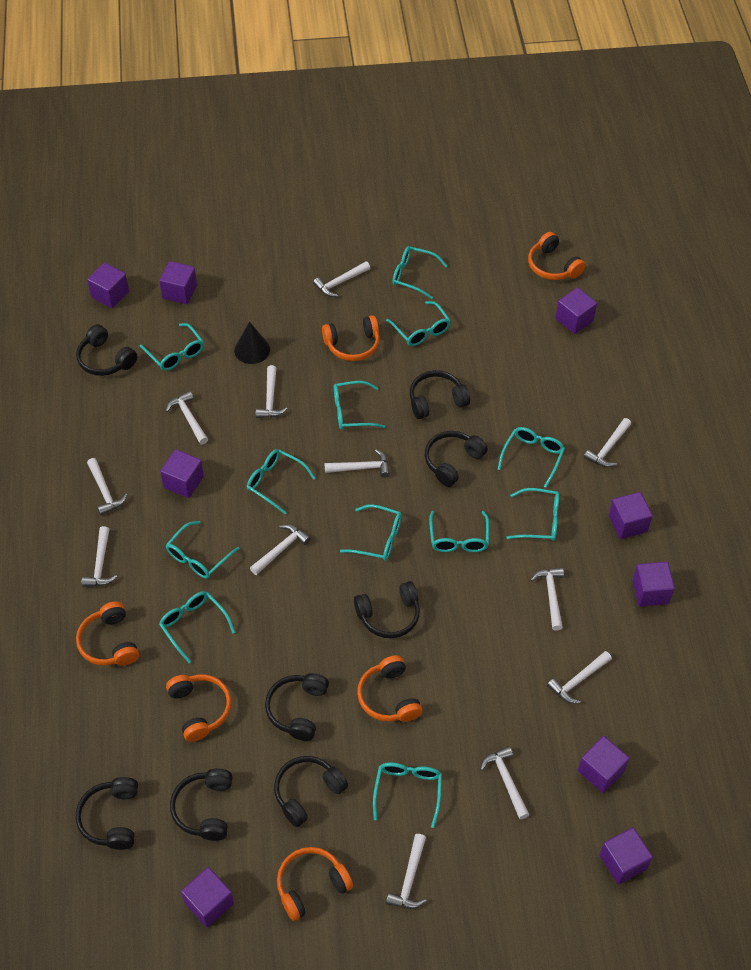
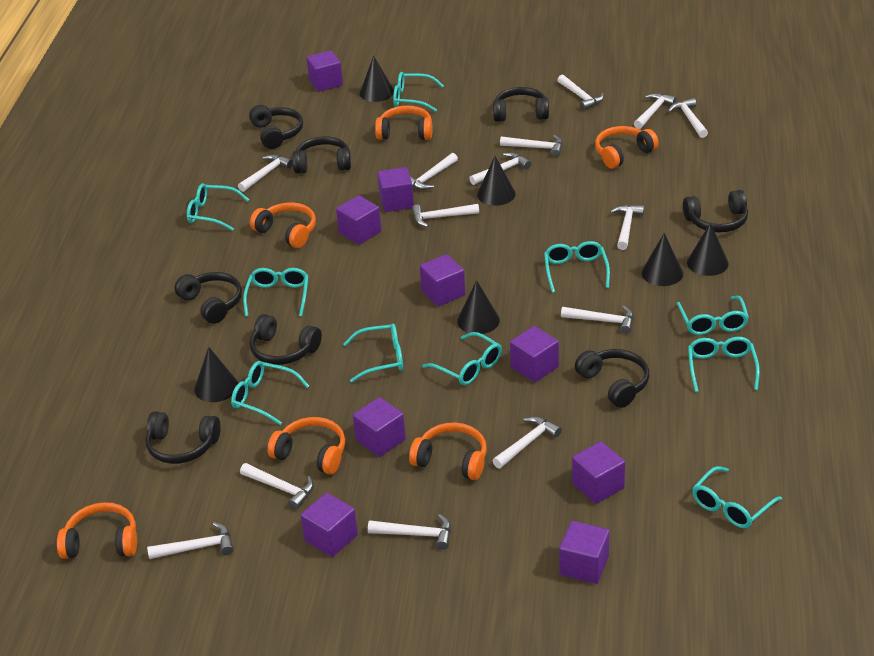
black cone: 1 -> 6
turquoise glasses: 12 -> 10
white hammer: 12 -> 14

